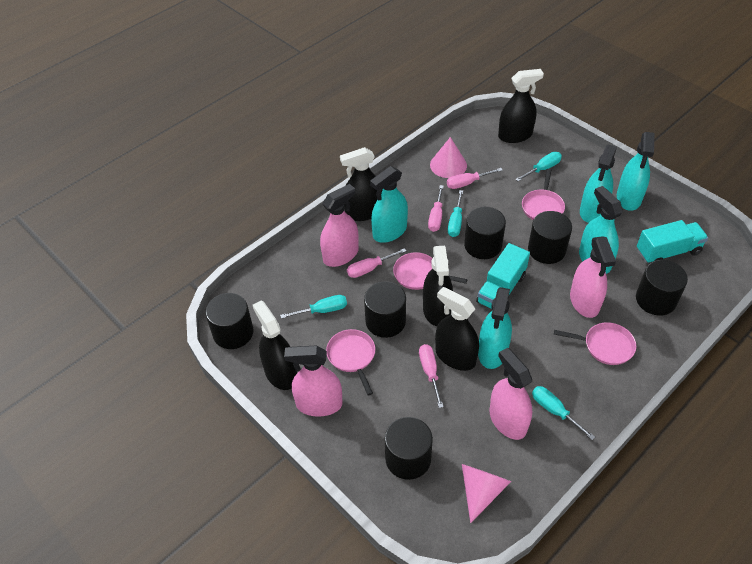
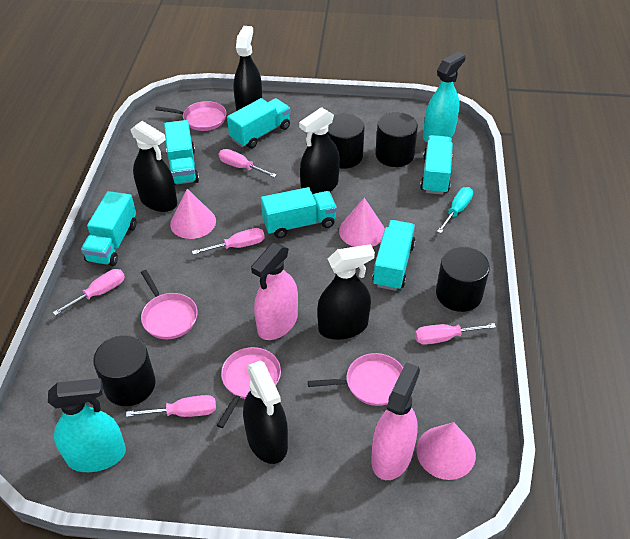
black cylinder: 6 -> 4
pink cone: 2 -> 3
pink screwdriver: 4 -> 5
pink spray bottle: 4 -> 2
turquoise screwdriver: 4 -> 1
turquoise spray bottle: 5 -> 2
turquoise truck: 2 -> 6

